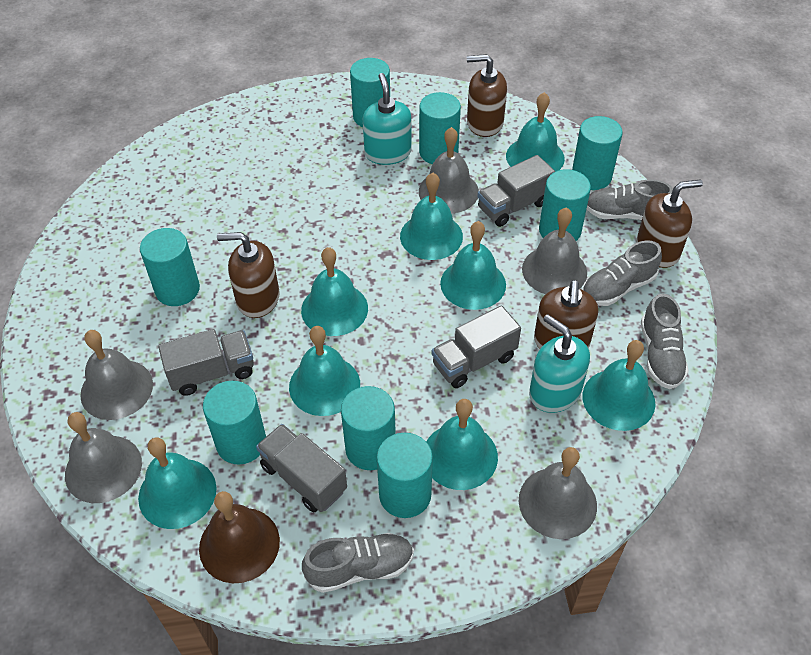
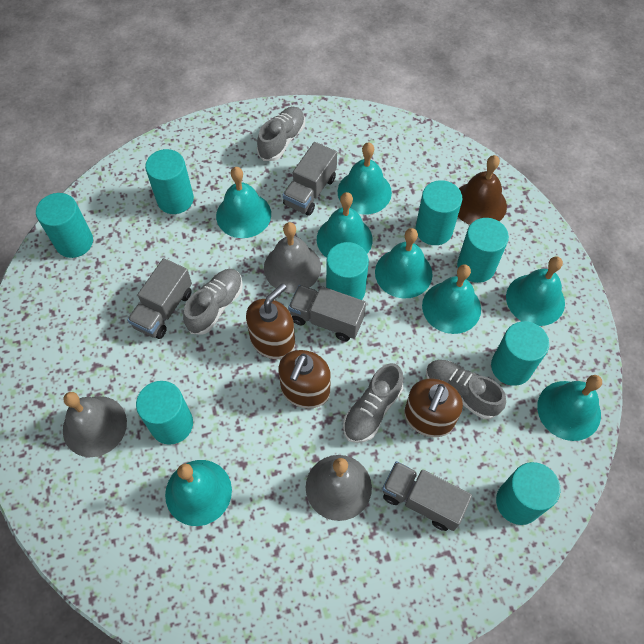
brown soap dispenser: 4 -> 3
grey bell: 5 -> 3
turquoise soap dispenser: 2 -> 0

